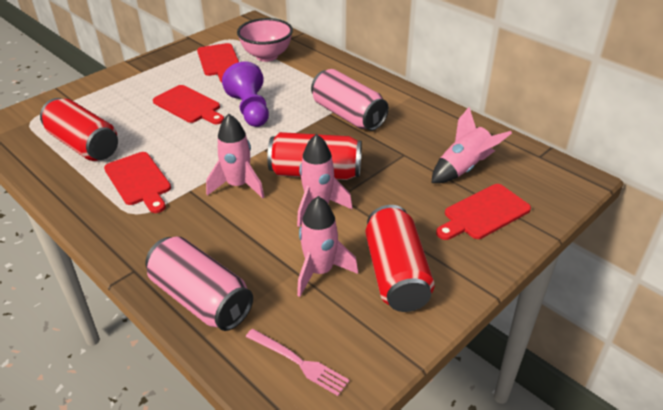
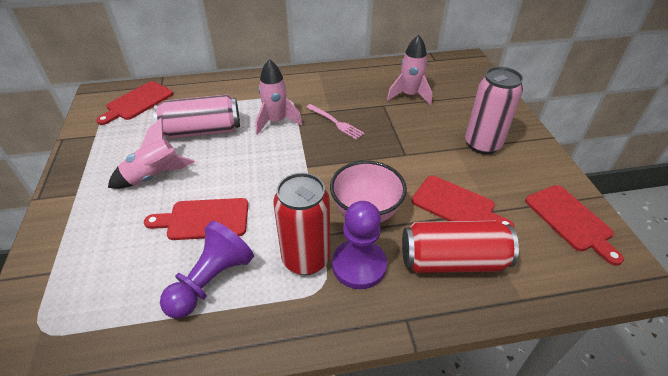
pink rocket: 4 -> 3
purple pawn: 1 -> 2
red can: 3 -> 2

